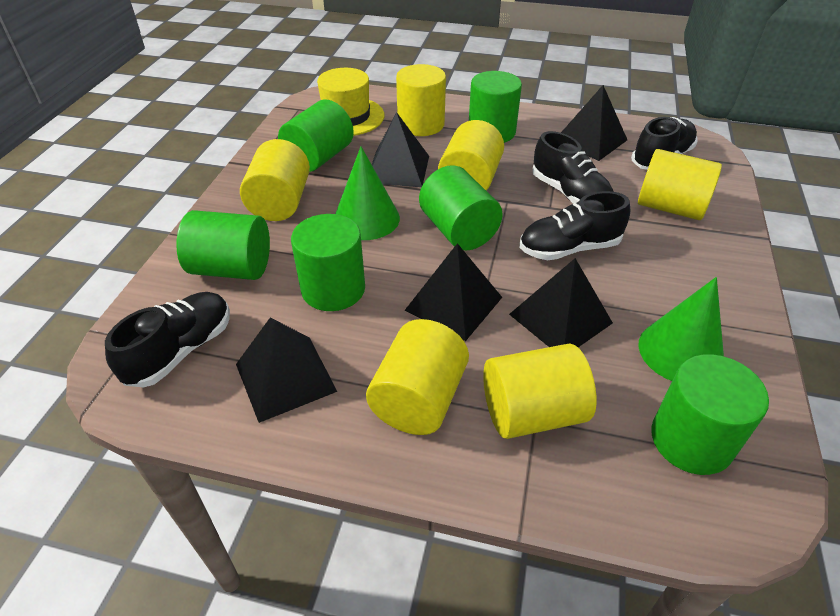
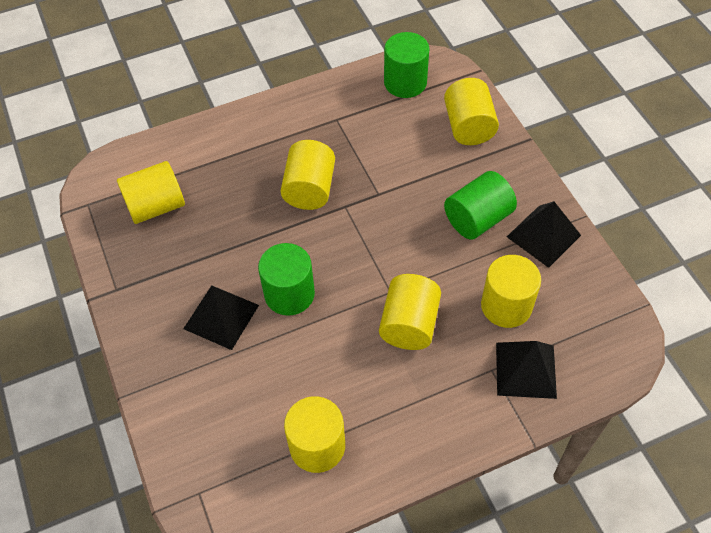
black pyramid: 5 -> 3
black shoe: 4 -> 0
green cone: 2 -> 0
green cylinder: 6 -> 3
yellow hat: 1 -> 0

